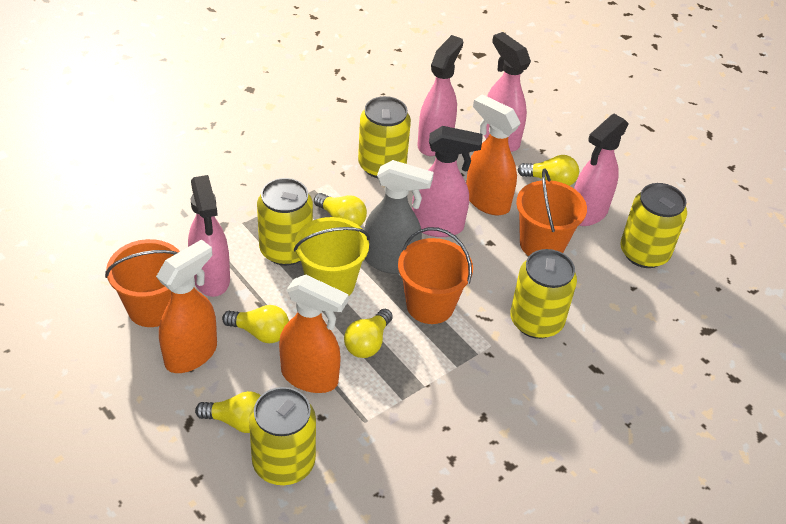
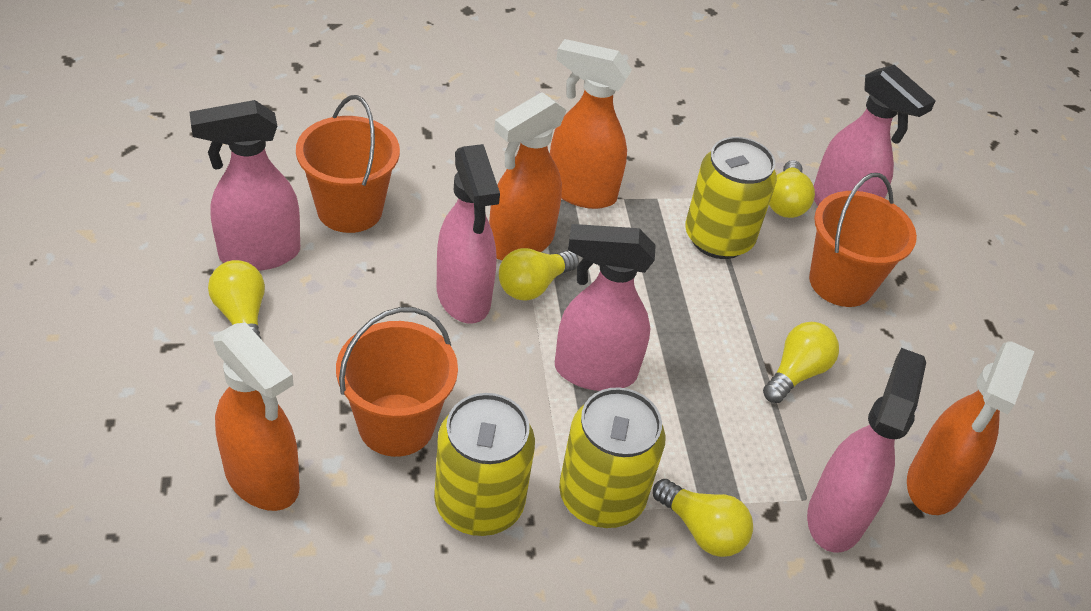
grey spray bottle: 1 -> 0
orange spray bottle: 3 -> 4
yellow bucket: 1 -> 0
yellow can: 5 -> 3

